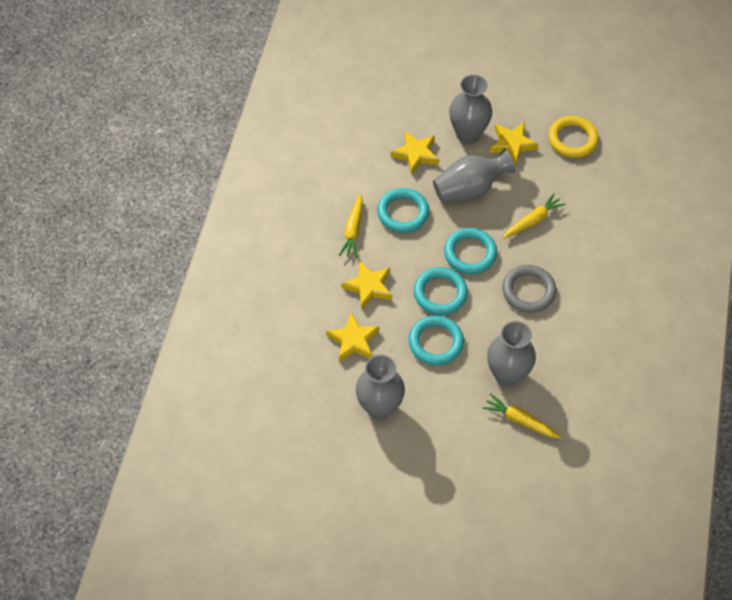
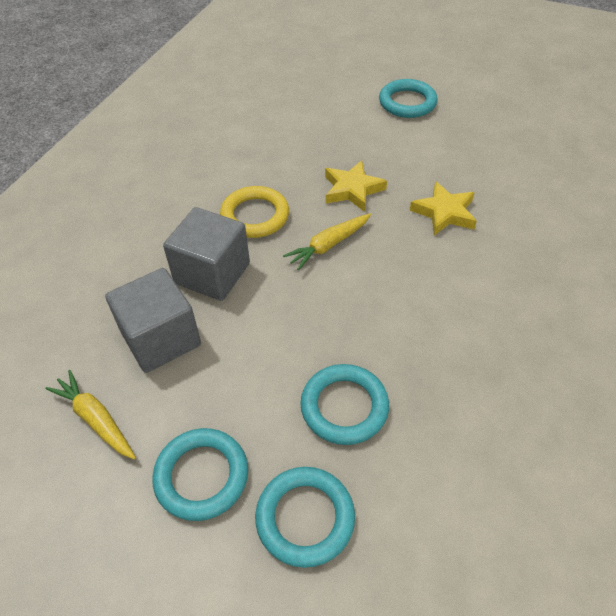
grey cube: 0 -> 2
grey ring: 1 -> 0
grey vase: 4 -> 0
yellow carrot: 3 -> 2
yellow star: 4 -> 2

